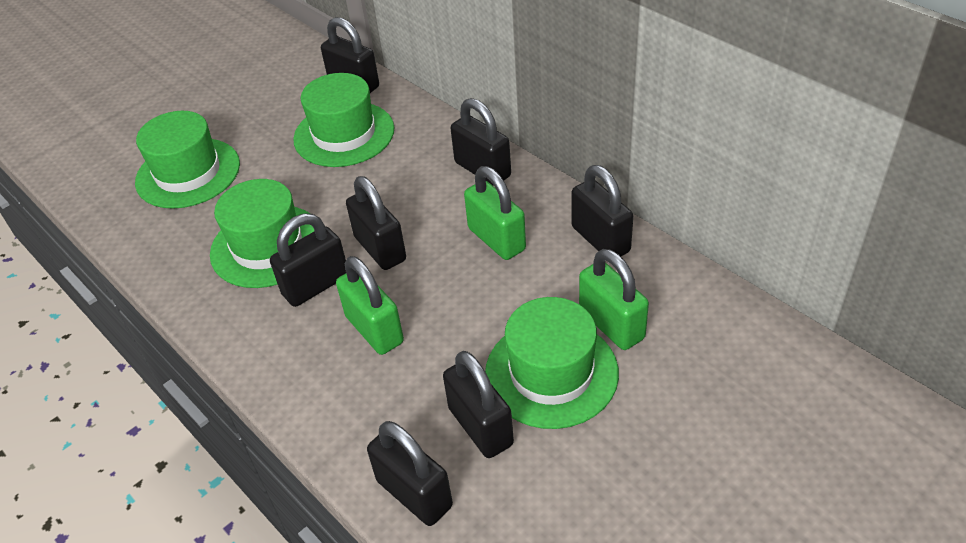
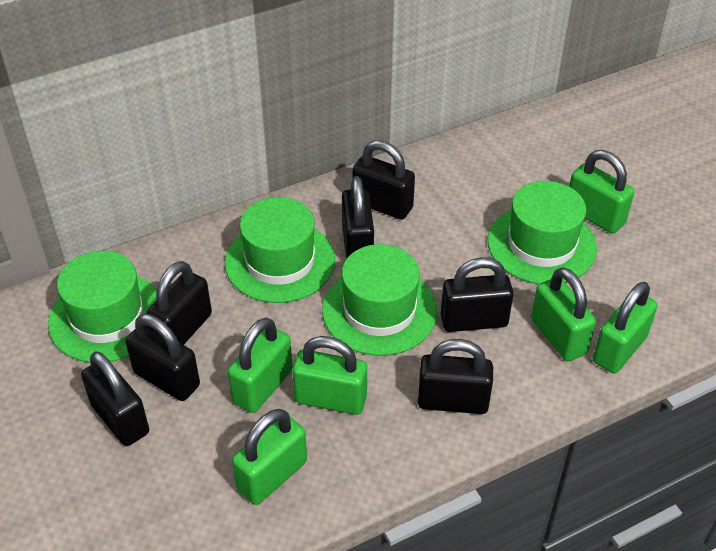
green padlock: 3 -> 6

